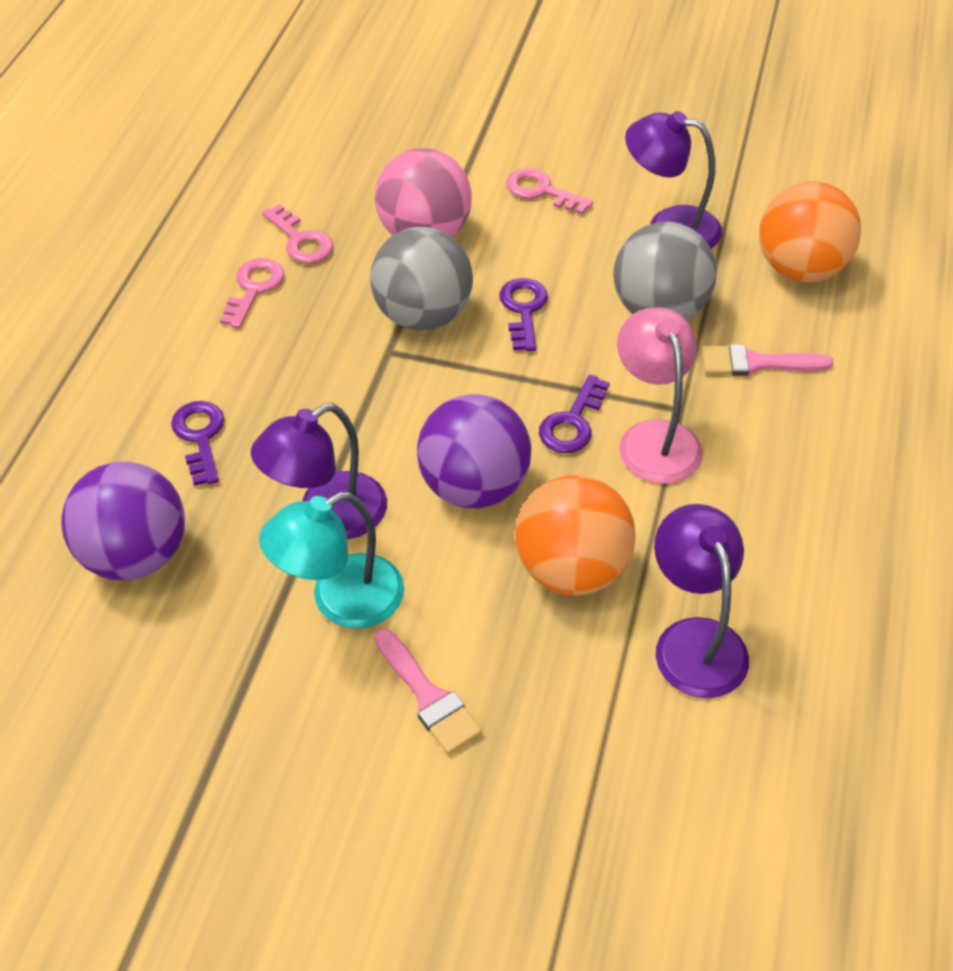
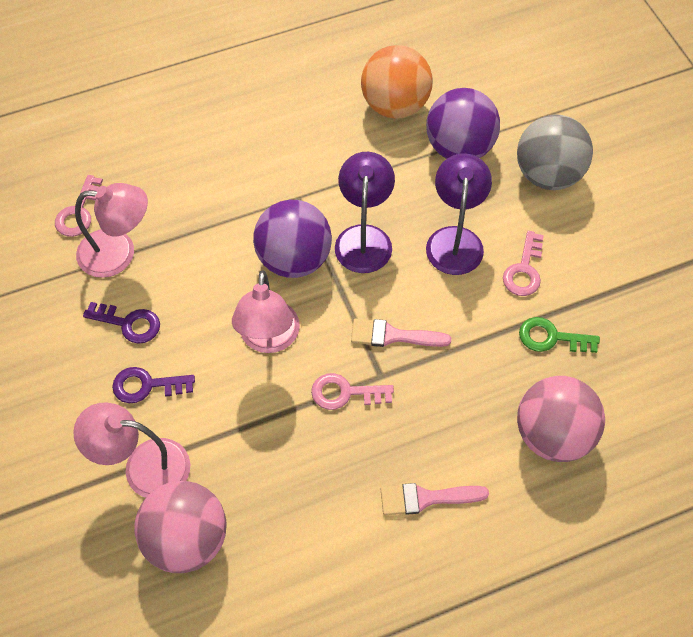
green key: 0 -> 1
grey ball: 2 -> 1
orange ball: 2 -> 1
pink ball: 1 -> 2
pink lamp: 1 -> 3
purple key: 3 -> 2
purple lamp: 3 -> 2
turquoise lamp: 1 -> 0

